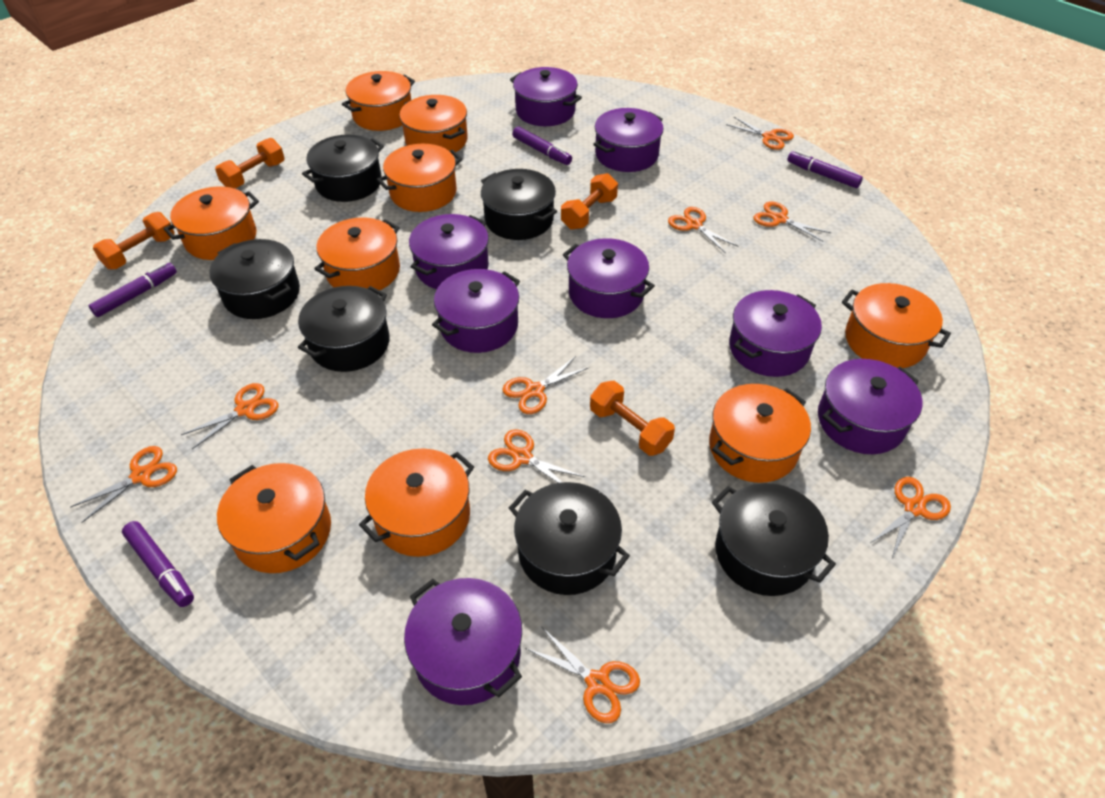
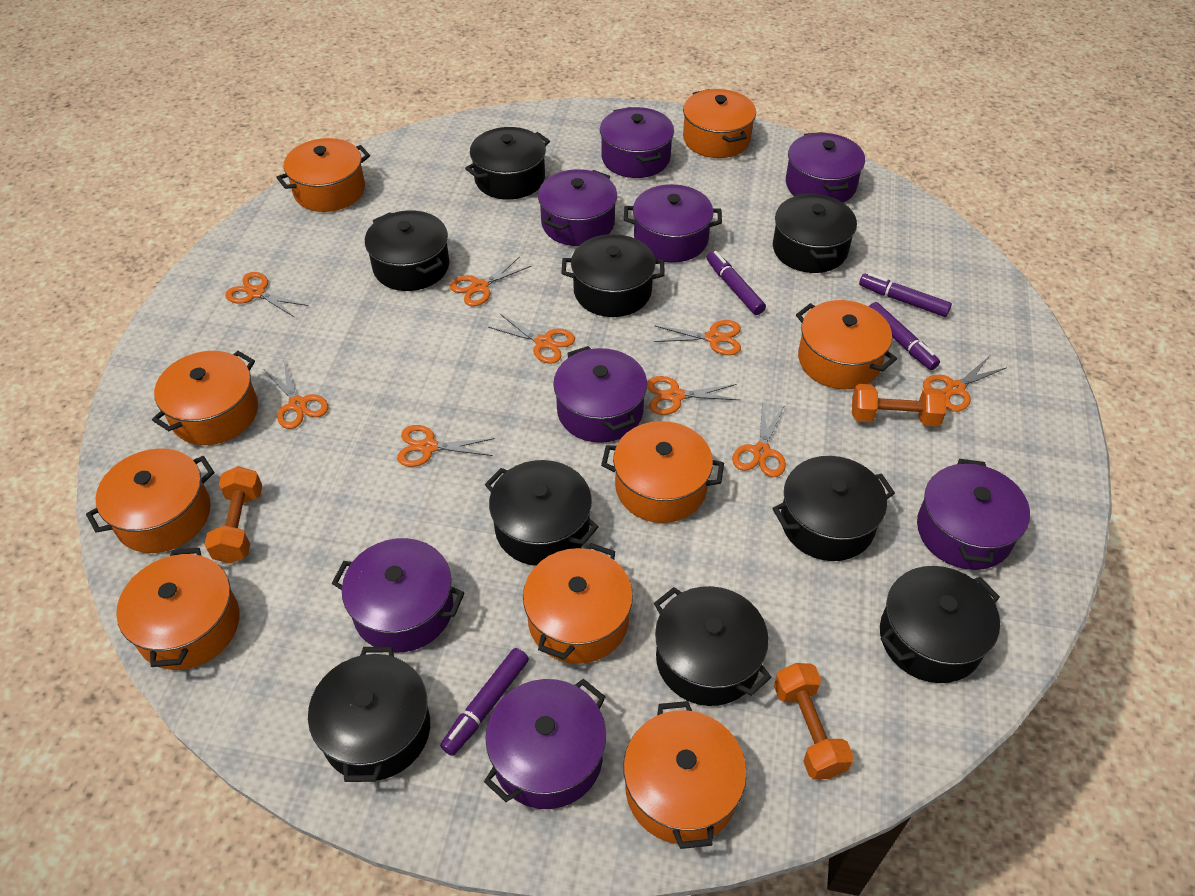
black pot: 6 -> 9
orange dumbbell: 4 -> 3

